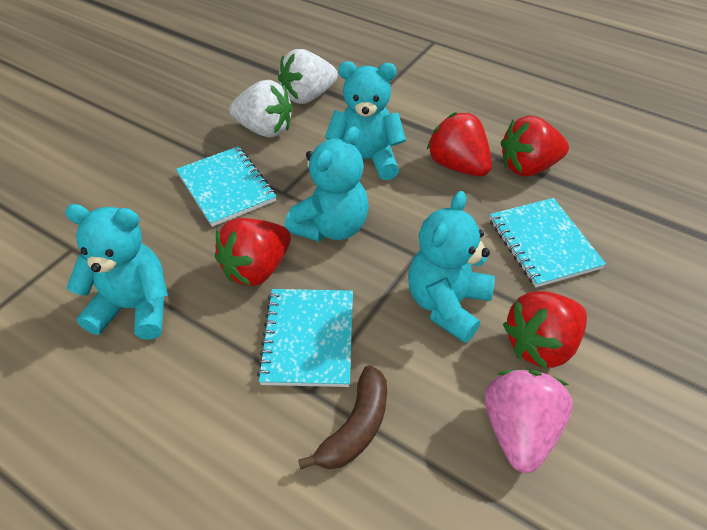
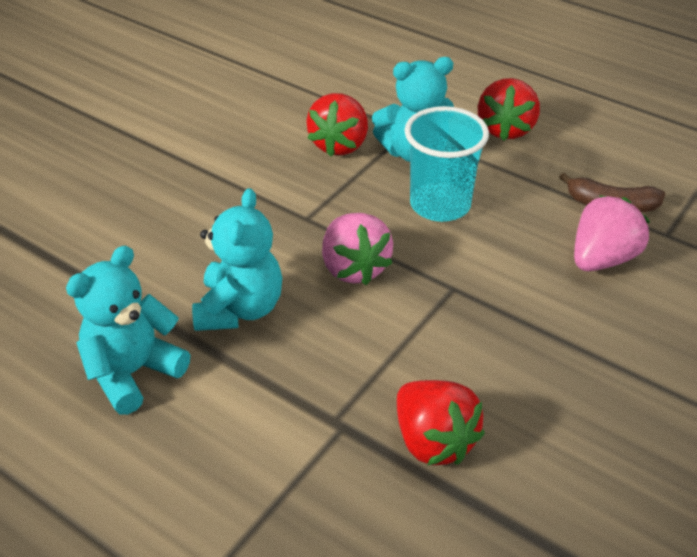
pink strawberry: 1 -> 2
red strawberry: 4 -> 3
turquoise cup: 0 -> 1
turquoise notebook: 3 -> 0
turquoise teddy bear: 4 -> 3
white strawberry: 2 -> 0

